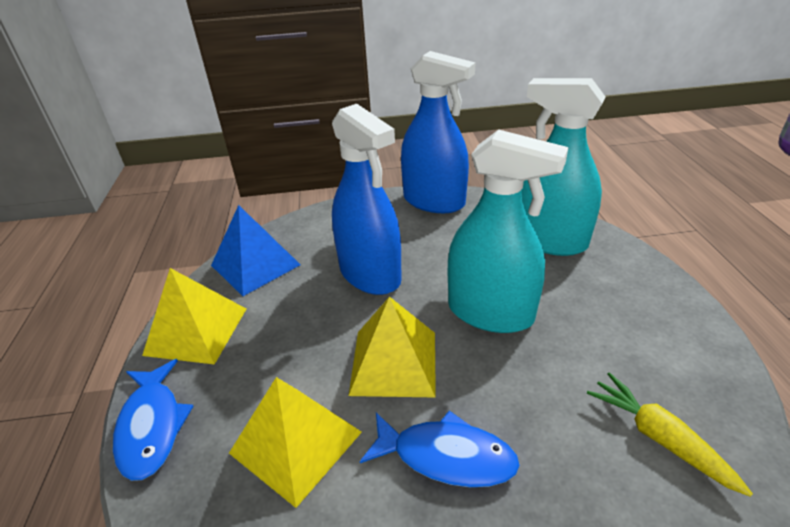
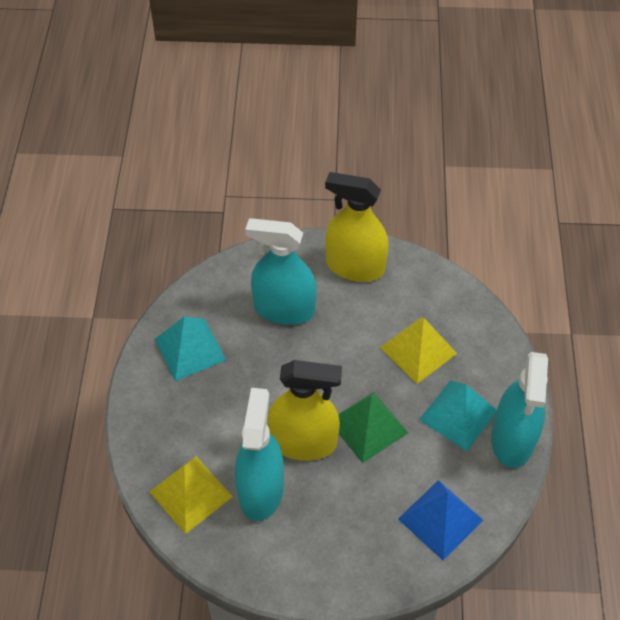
blue fish: 2 -> 0
blue spray bottle: 2 -> 0
green pyramid: 0 -> 1
turquoise pyramid: 0 -> 2
turquoise spray bottle: 2 -> 3
yellow carrot: 1 -> 0
yellow pyramid: 3 -> 2
yellow spray bottle: 0 -> 2

